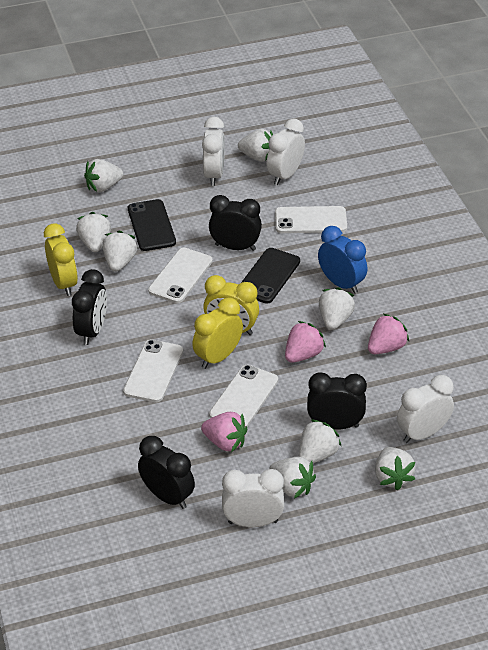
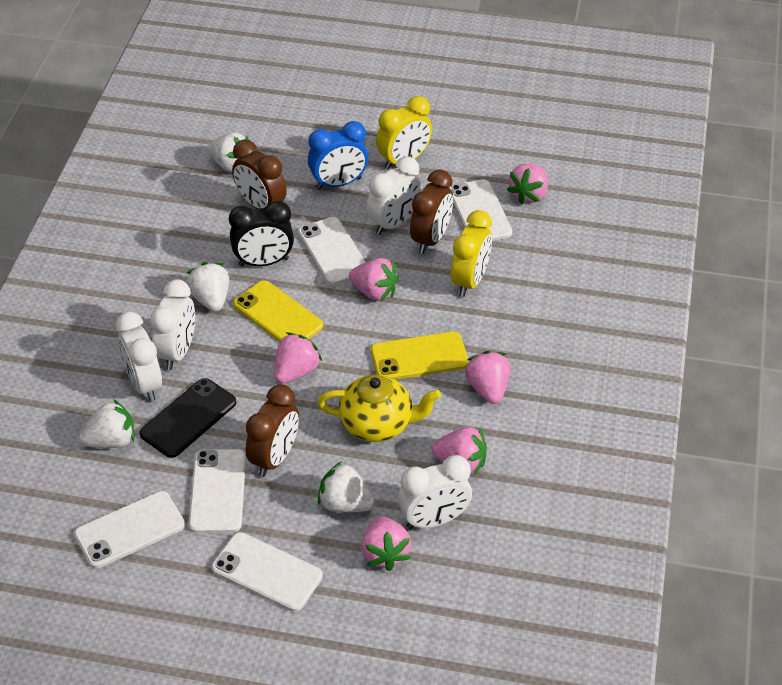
black clock: 4 -> 1
black phone: 2 -> 1
brown clock: 0 -> 3
pink strawberry: 3 -> 6
white phone: 4 -> 5
white strawberry: 8 -> 4
yellow clock: 3 -> 2
yellow phone: 0 -> 2
yellow teapot: 0 -> 1

